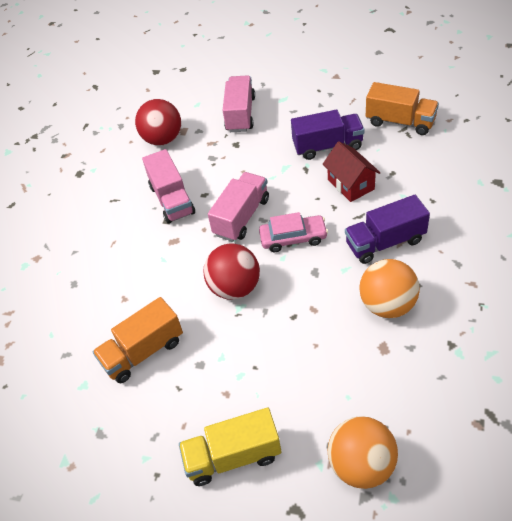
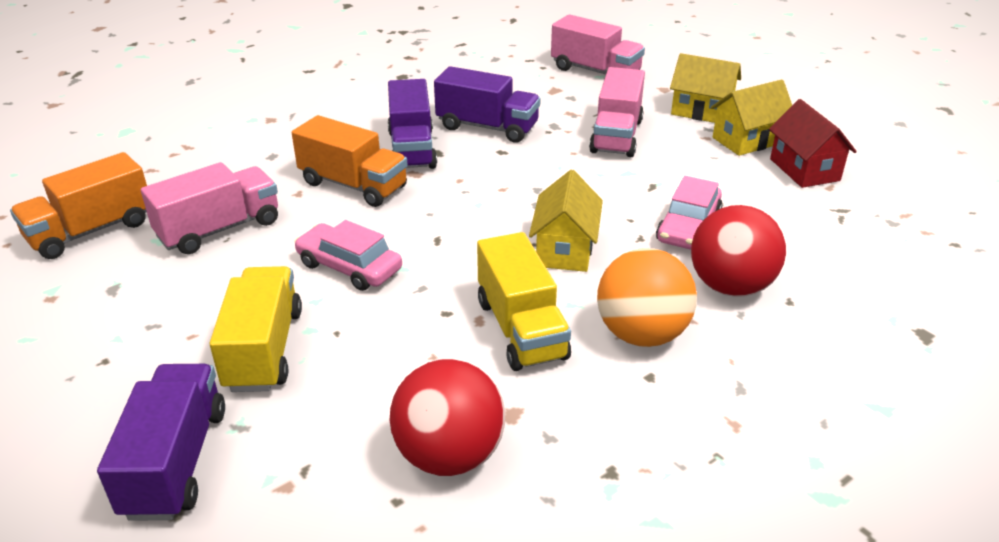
orange ball: 2 -> 1
pink car: 1 -> 2
purple truck: 2 -> 3
yellow house: 0 -> 3
yellow truck: 1 -> 2

